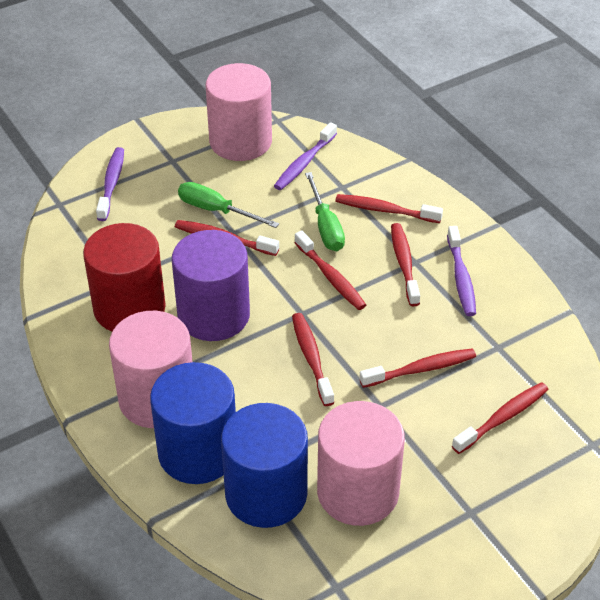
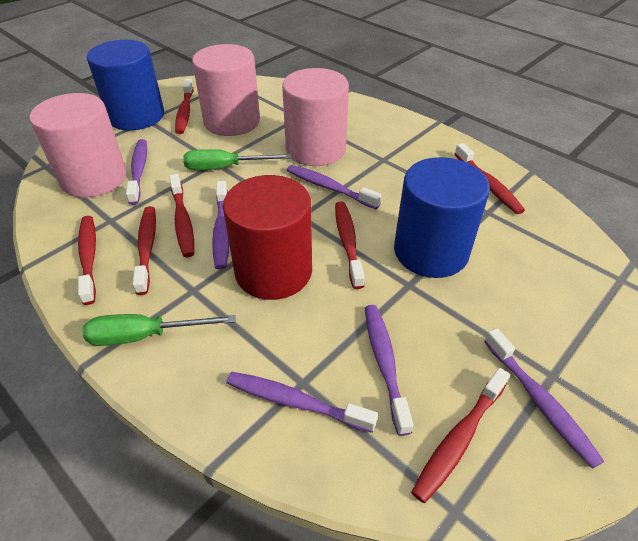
purple cylinder: 1 -> 0
purple toothbrush: 3 -> 6

